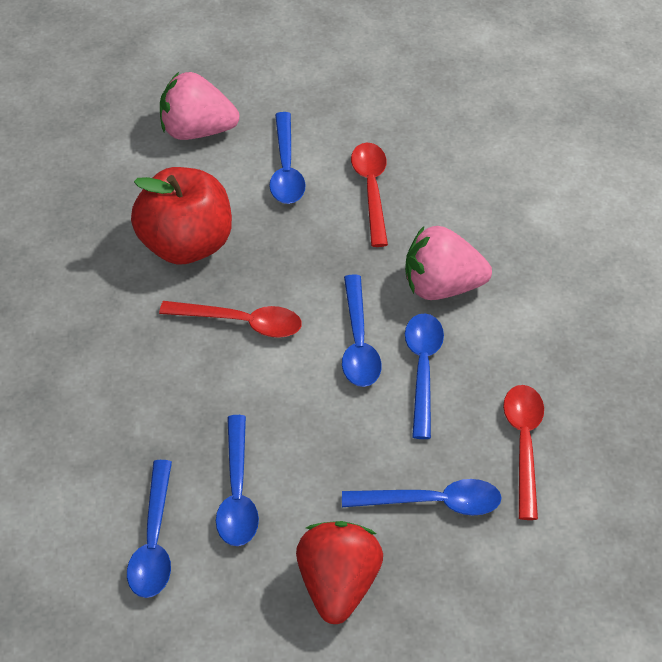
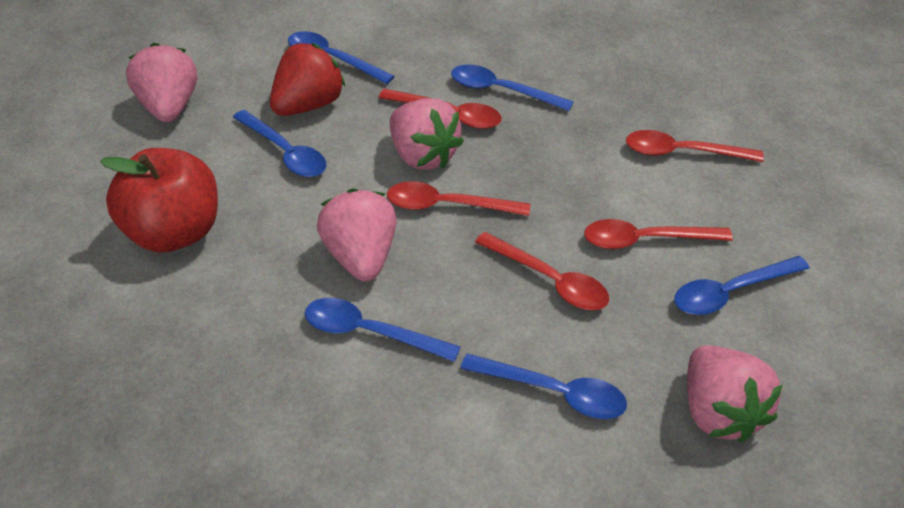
pink strawberry: 2 -> 4
red spoon: 3 -> 5

